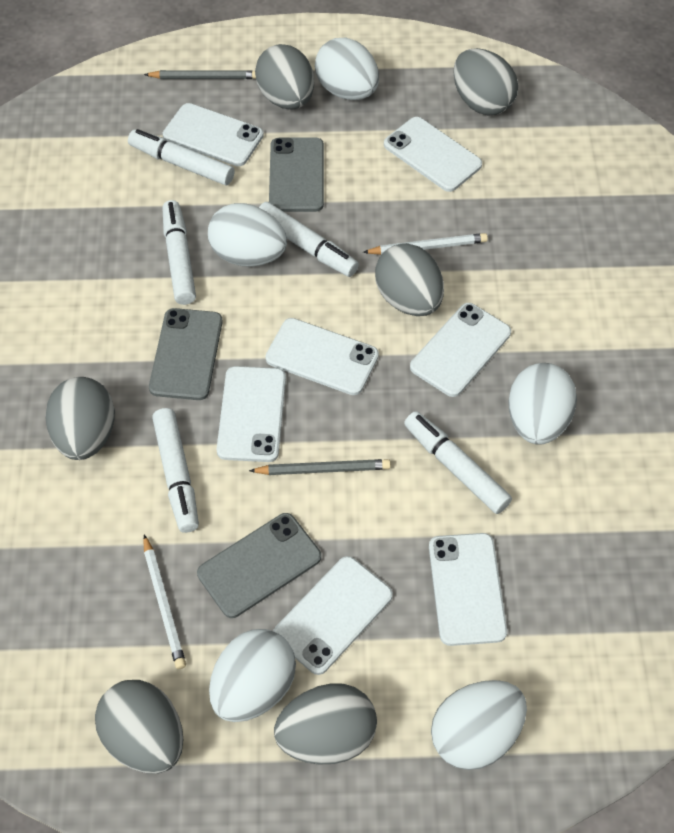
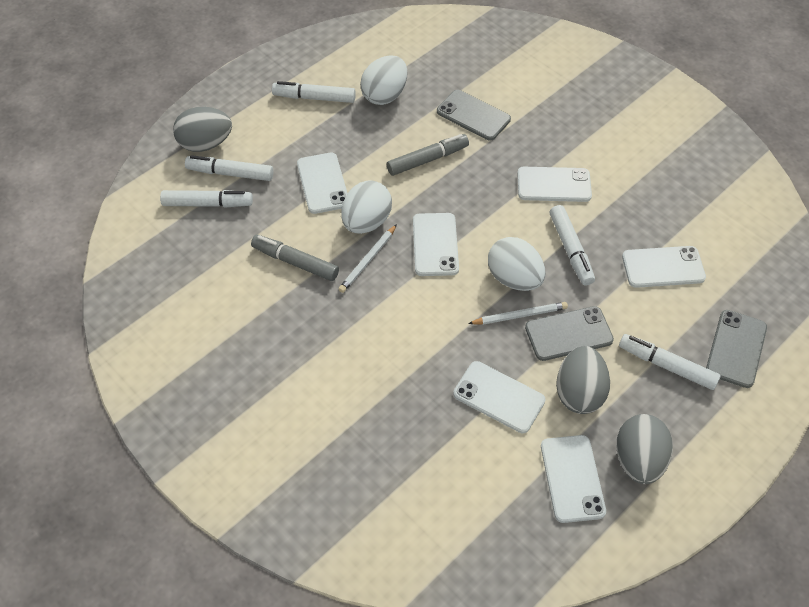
grey egg: 6 -> 3
grey marker: 0 -> 2
grey pencil: 2 -> 0
white egg: 5 -> 3
white phone: 7 -> 6

